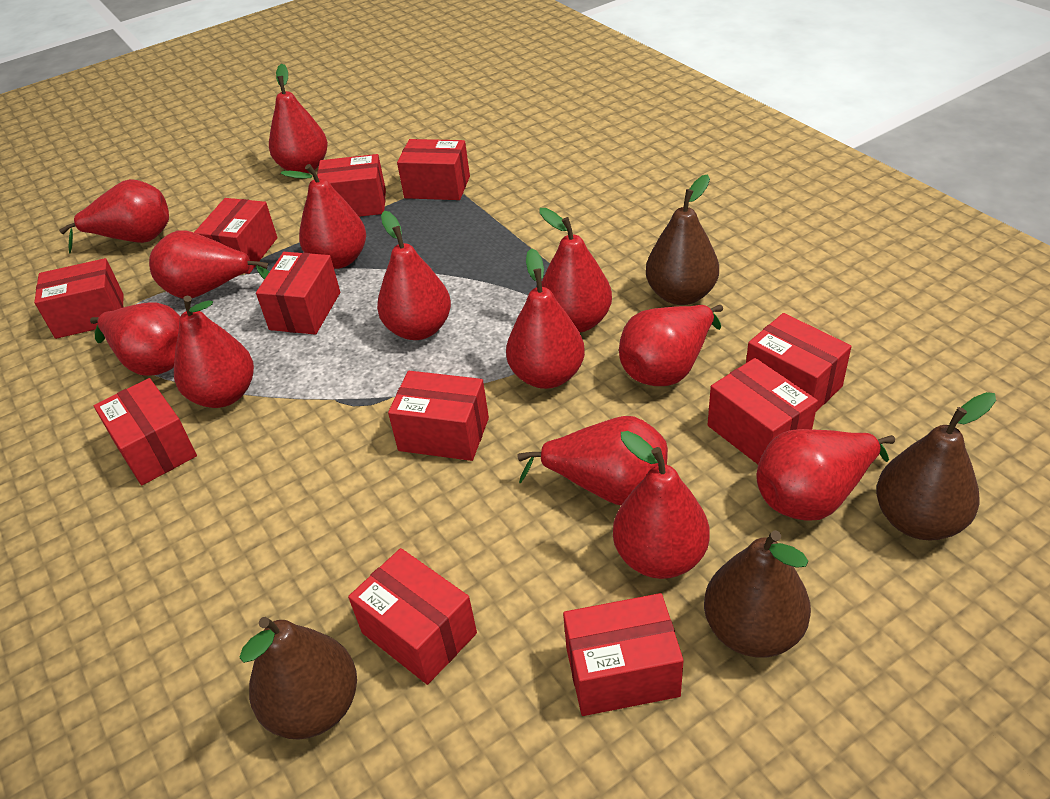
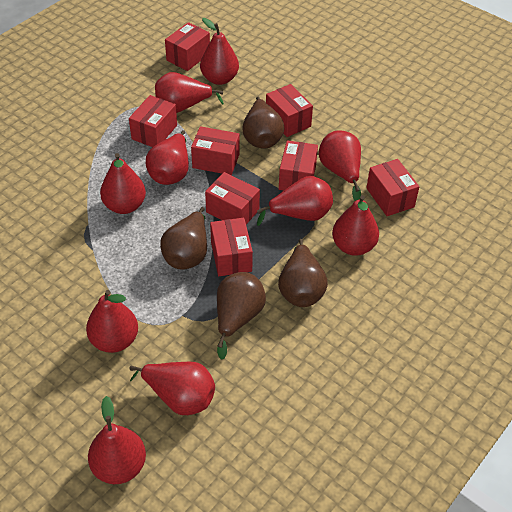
red box: 11 -> 8
red pear: 13 -> 10

